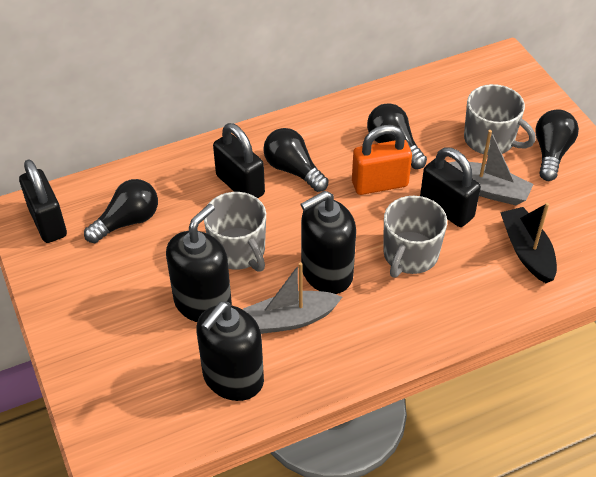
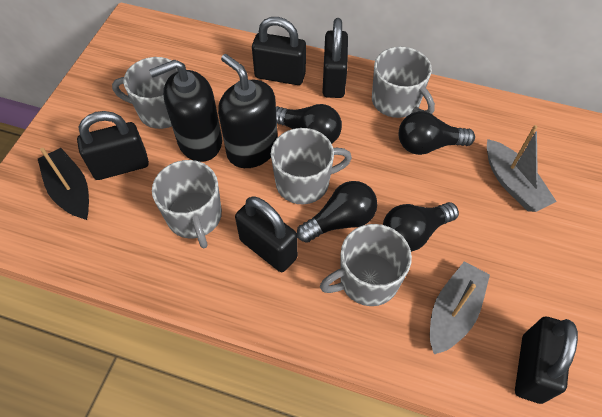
black padlock: 3 -> 5
black soap dispenser: 3 -> 2
grey mug: 3 -> 5
orange padlock: 1 -> 0

